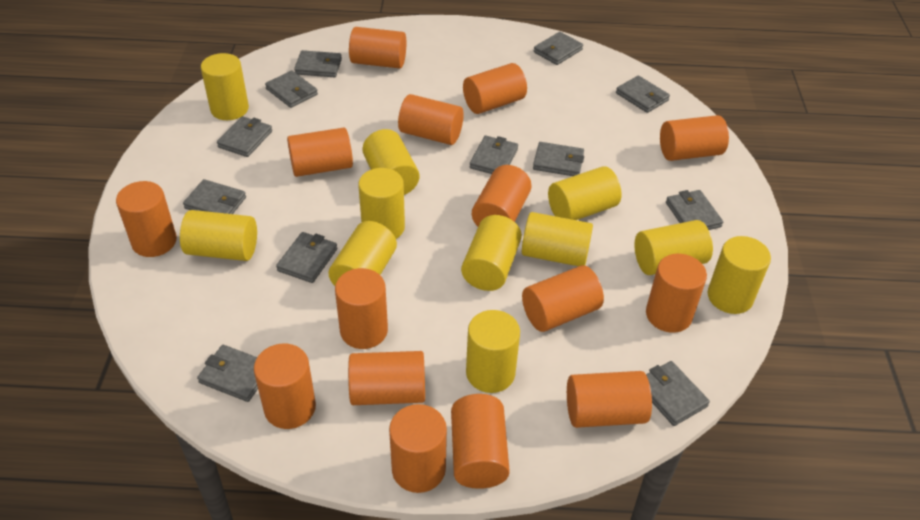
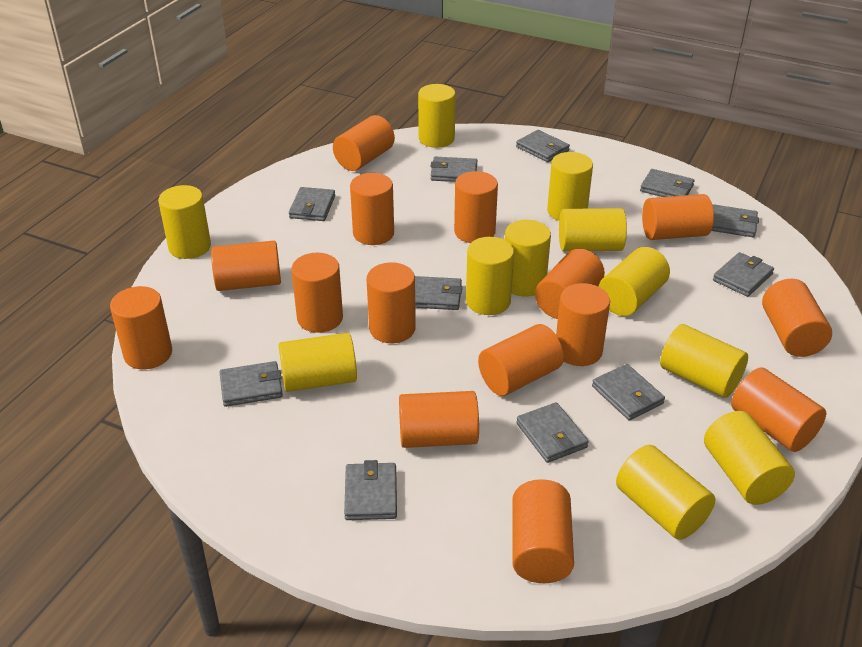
grey wallet: 12 -> 11

